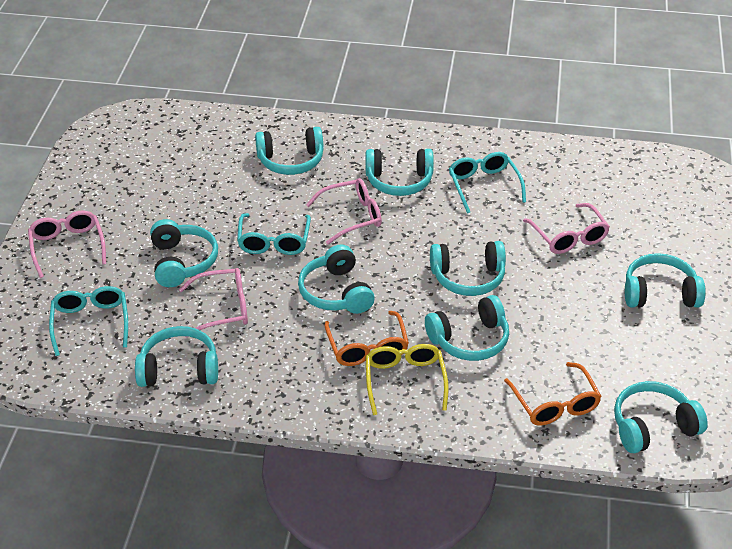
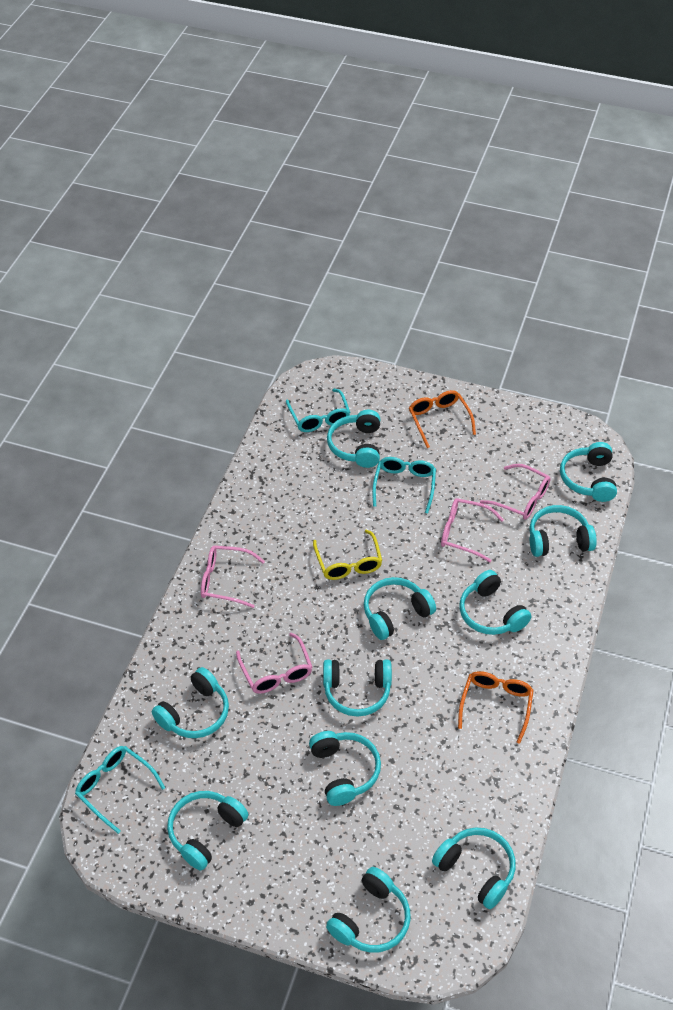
turquoise headphones: 9 -> 11

